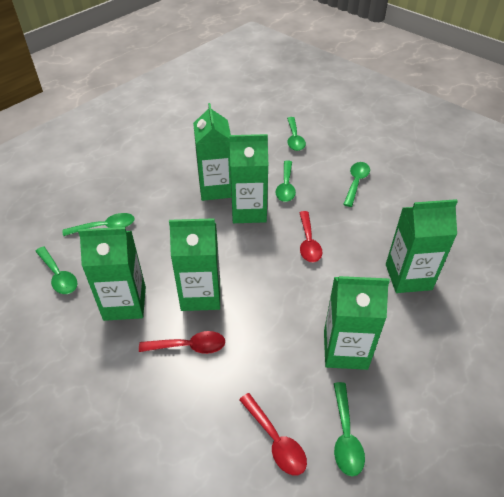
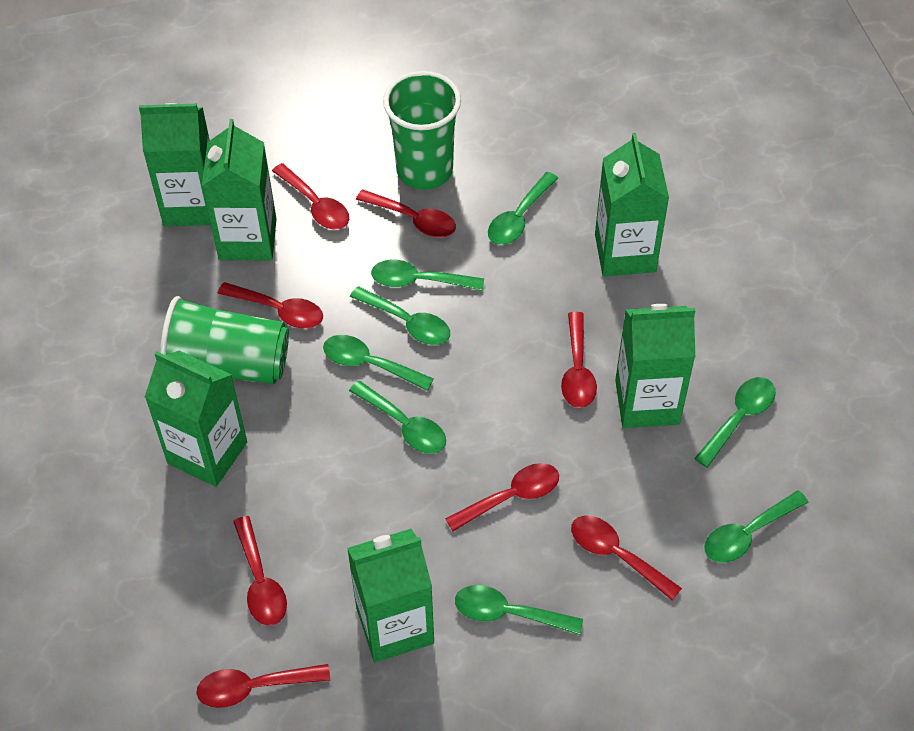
green cup: 0 -> 2
green spoon: 6 -> 8
red spoon: 3 -> 8

